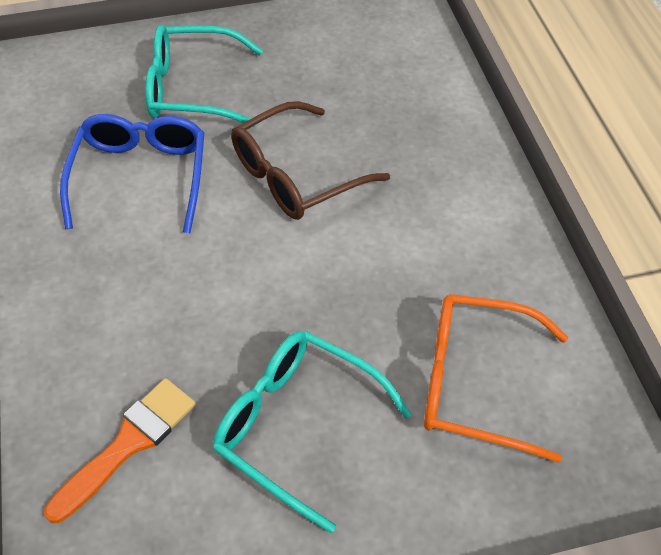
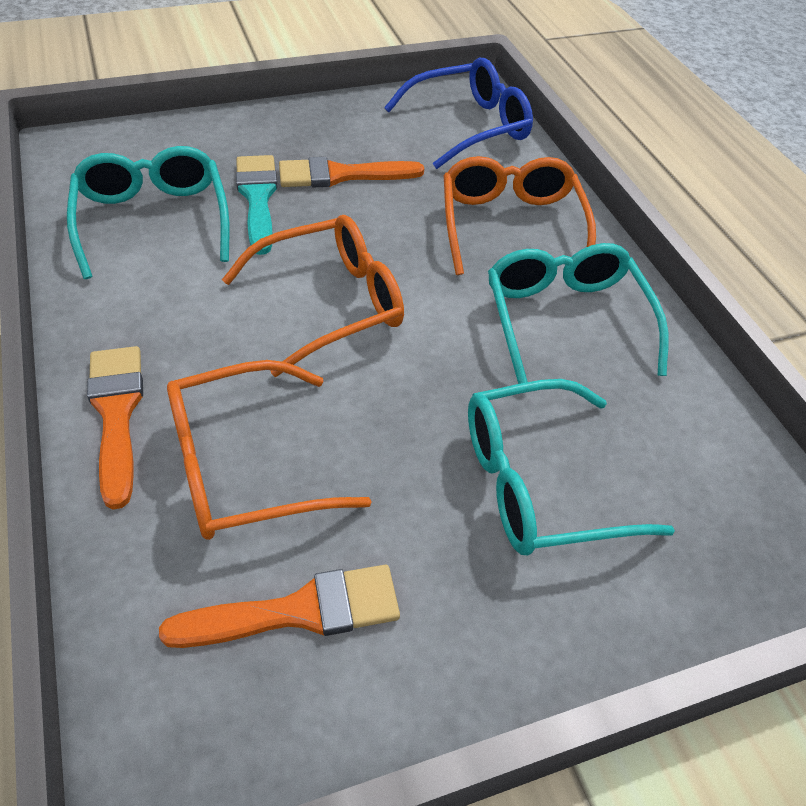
brown glasses: 1 -> 0
orange brush: 1 -> 3
orange glasses: 1 -> 3
turquoise brush: 0 -> 1
turquoise glasses: 2 -> 3

